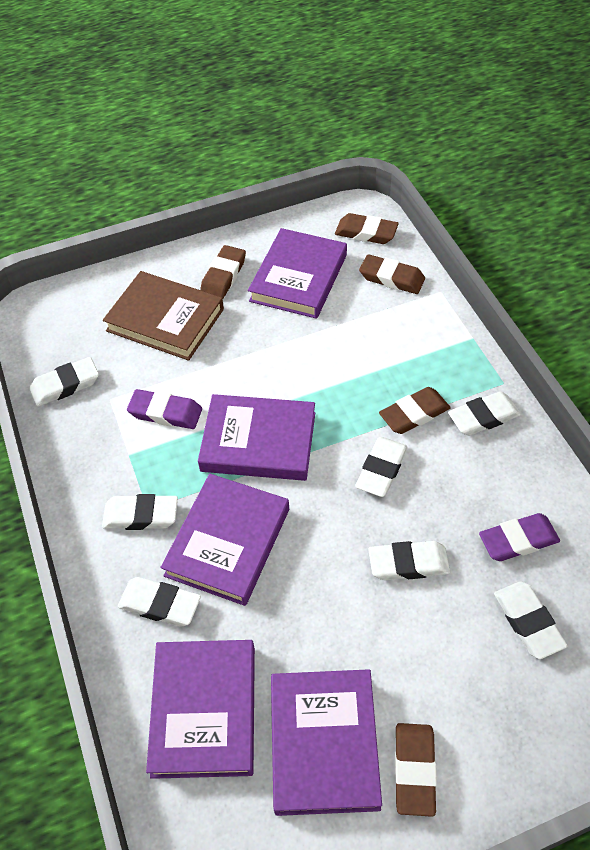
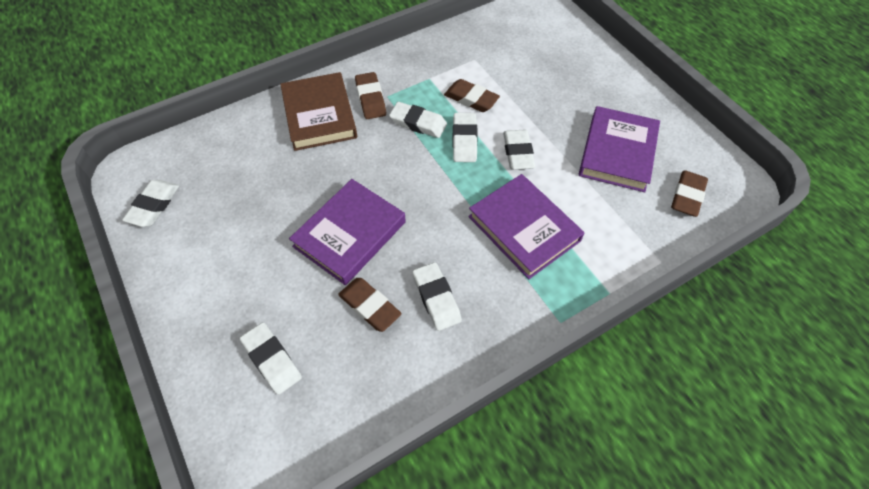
brown eraser: 5 -> 4
purple book: 5 -> 3
purple eraser: 2 -> 0
white eraser: 7 -> 6

